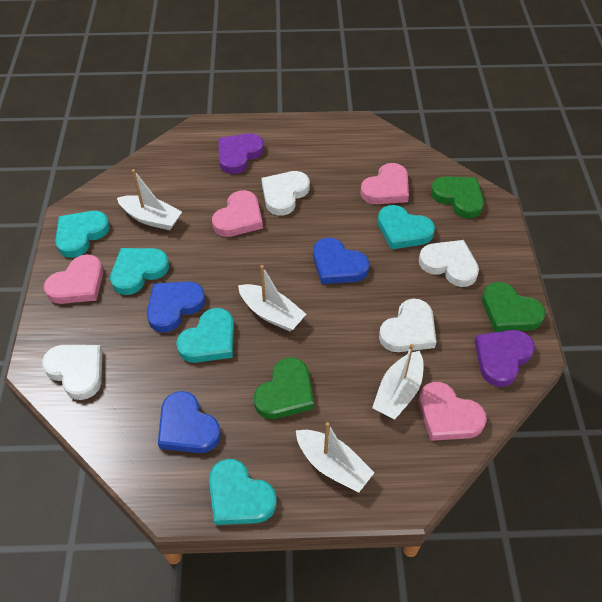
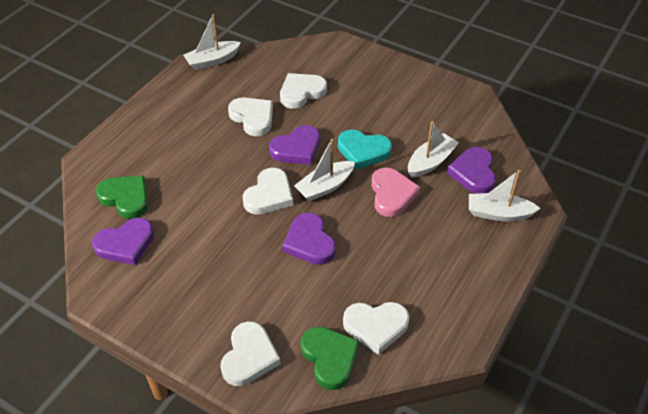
blue heart: 3 -> 0
green heart: 3 -> 2
pink heart: 4 -> 1
purple heart: 2 -> 4
turquoise heart: 5 -> 1
white heart: 4 -> 5

